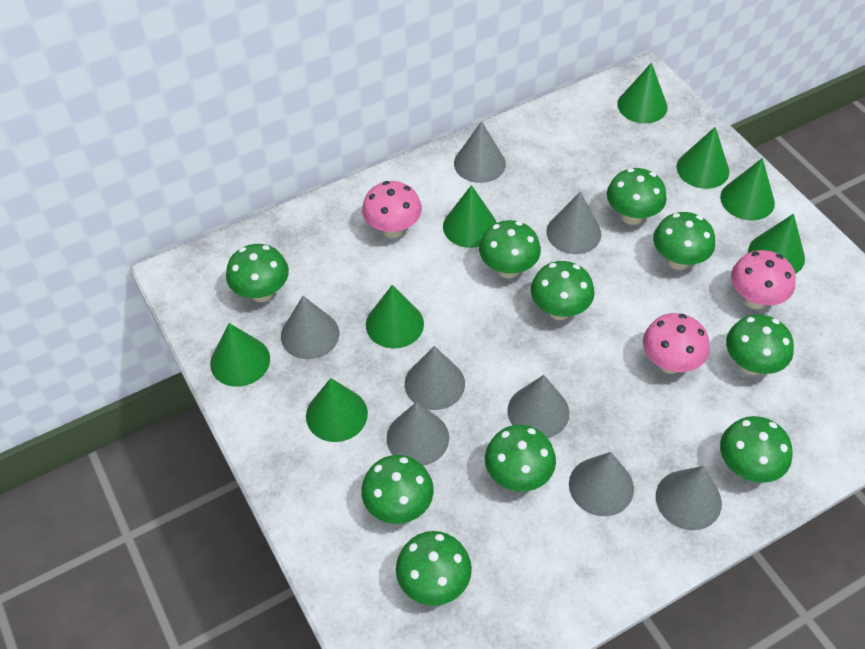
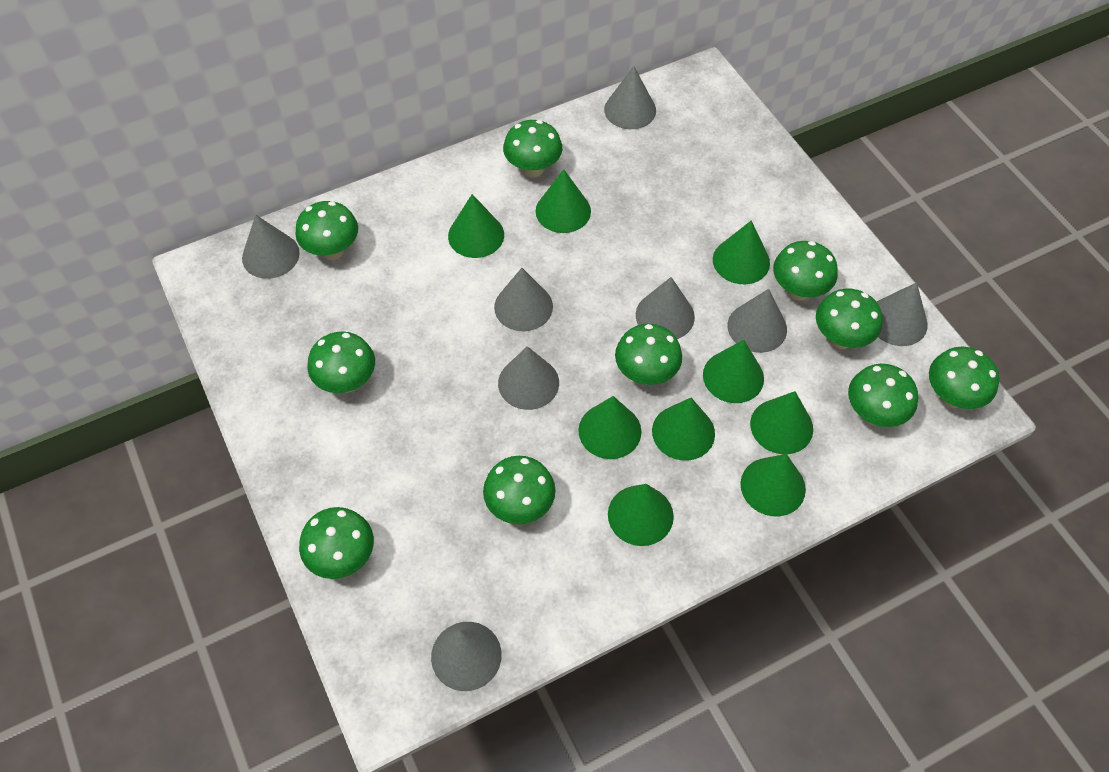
green cone: 8 -> 9
pink mushroom: 3 -> 0

